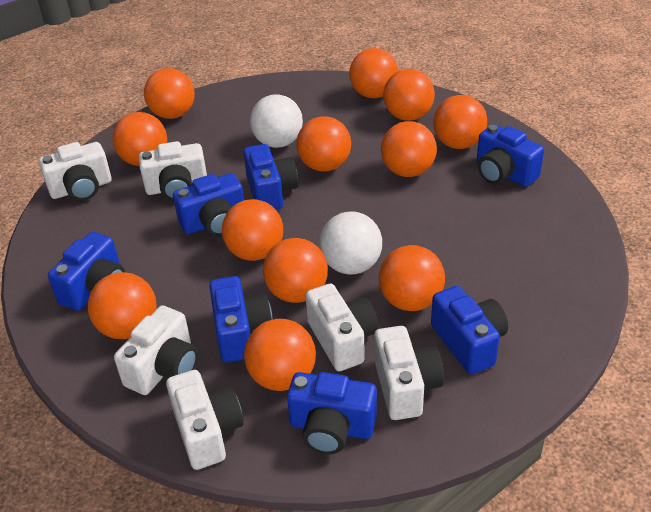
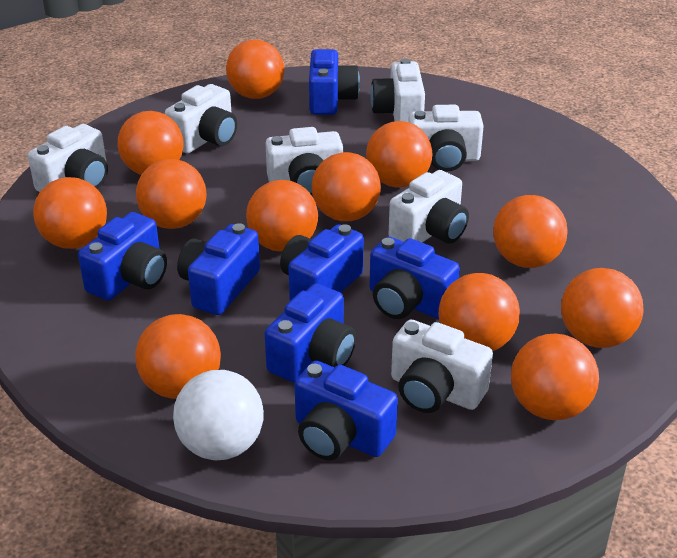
white ball: 2 -> 1
white camera: 6 -> 7

